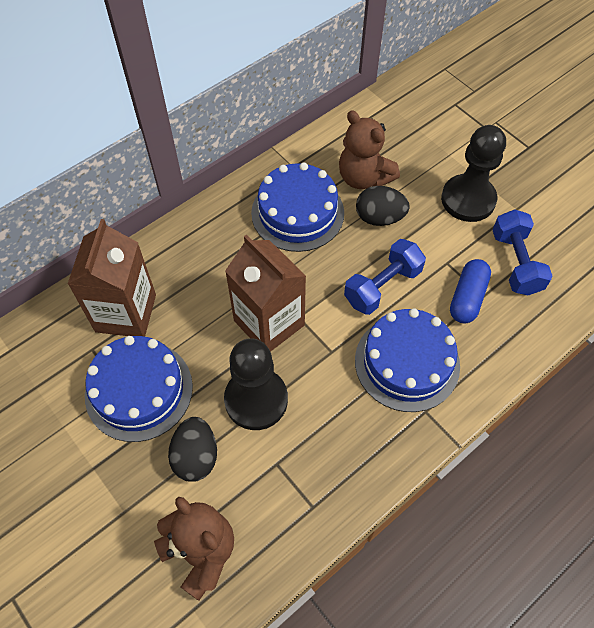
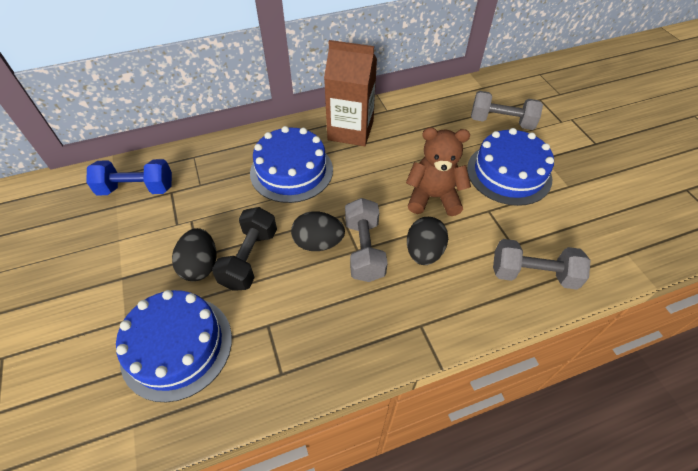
black dumbbell: 0 -> 1
black egg: 2 -> 3
black pawn: 2 -> 0
blue capsule: 1 -> 0
blue dumbbell: 2 -> 1
brown carton: 2 -> 1
brown teddy bear: 2 -> 1
grey dumbbell: 0 -> 3

